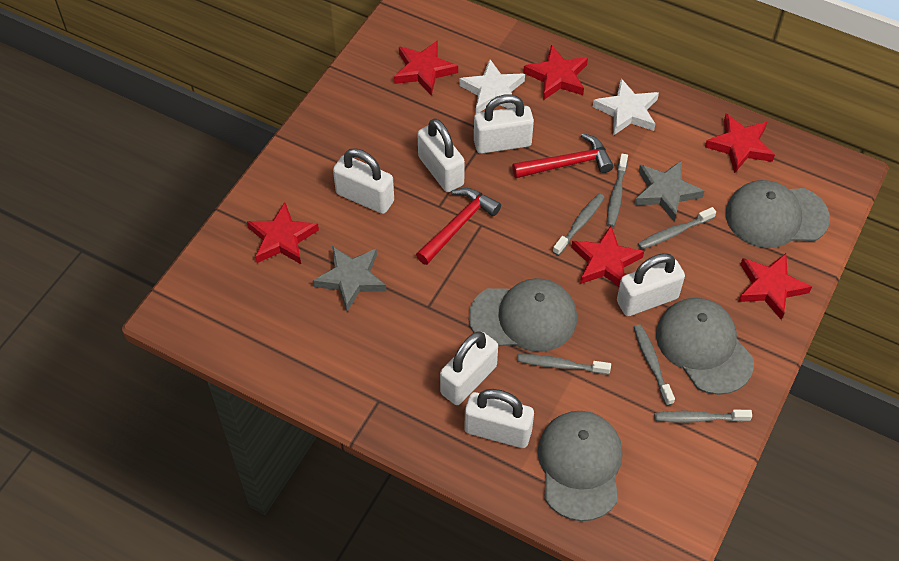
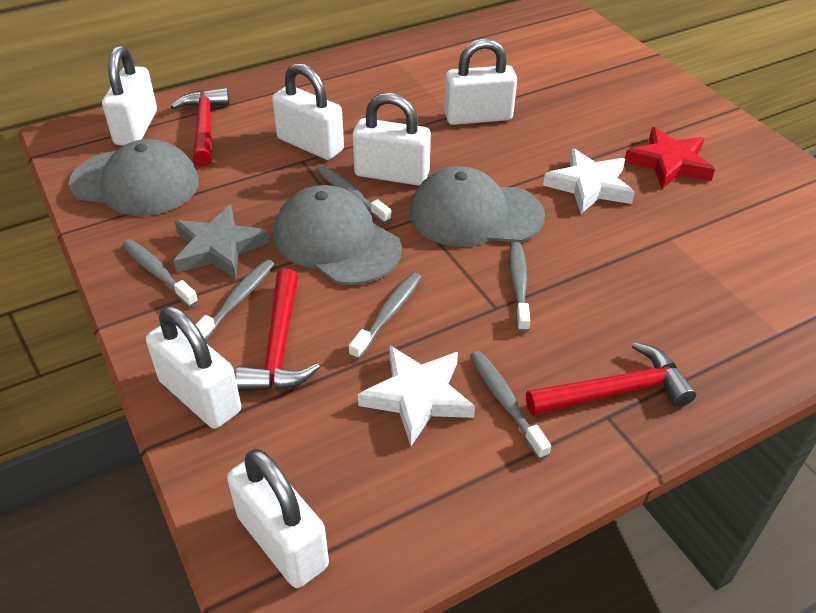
grey cap: 4 -> 3
grey star: 2 -> 1
red hammer: 2 -> 3
red star: 6 -> 1

